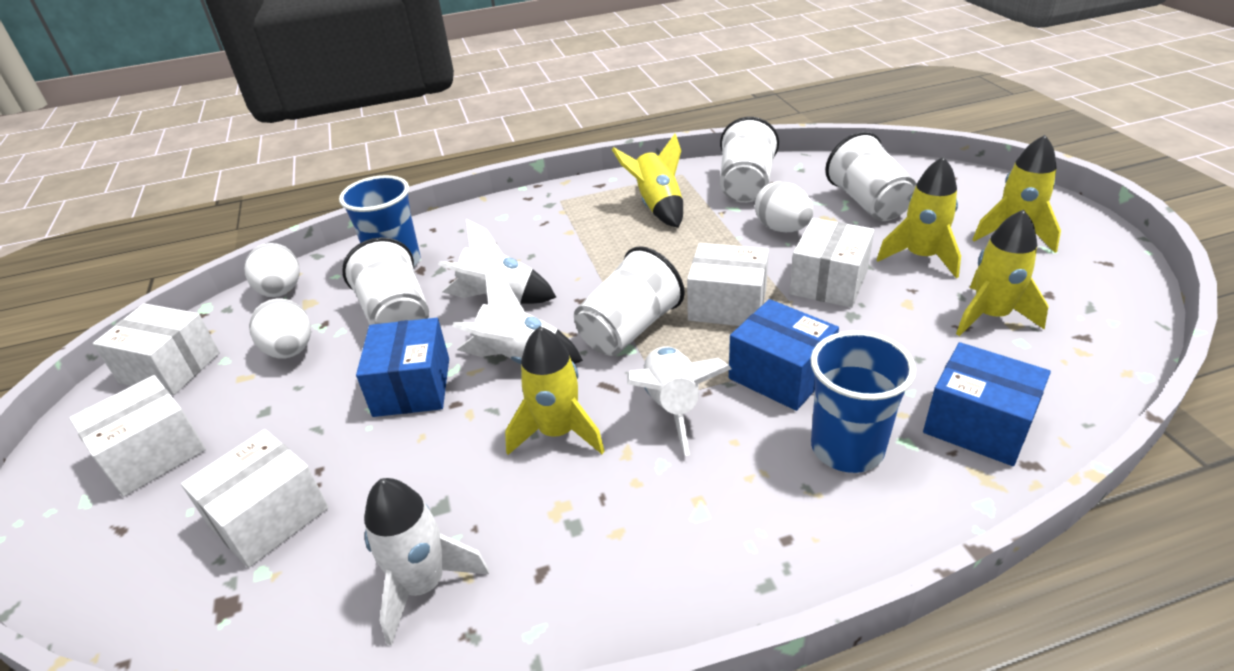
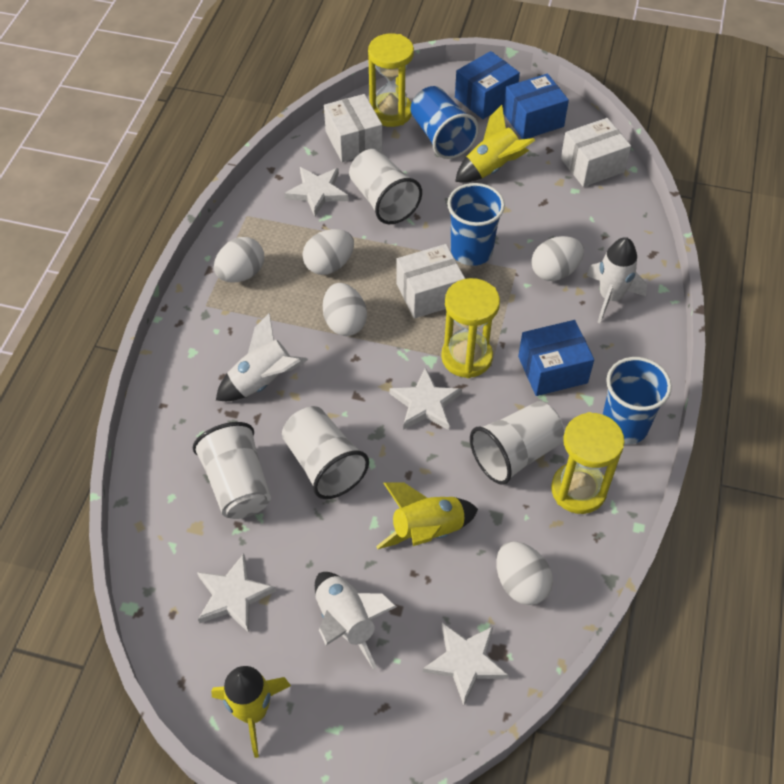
blue cup: 2 -> 3
white box: 5 -> 3
white egg: 3 -> 5
white rocket: 4 -> 3
white star: 0 -> 4
yellow hourglass: 0 -> 3
yellow rocket: 5 -> 3

